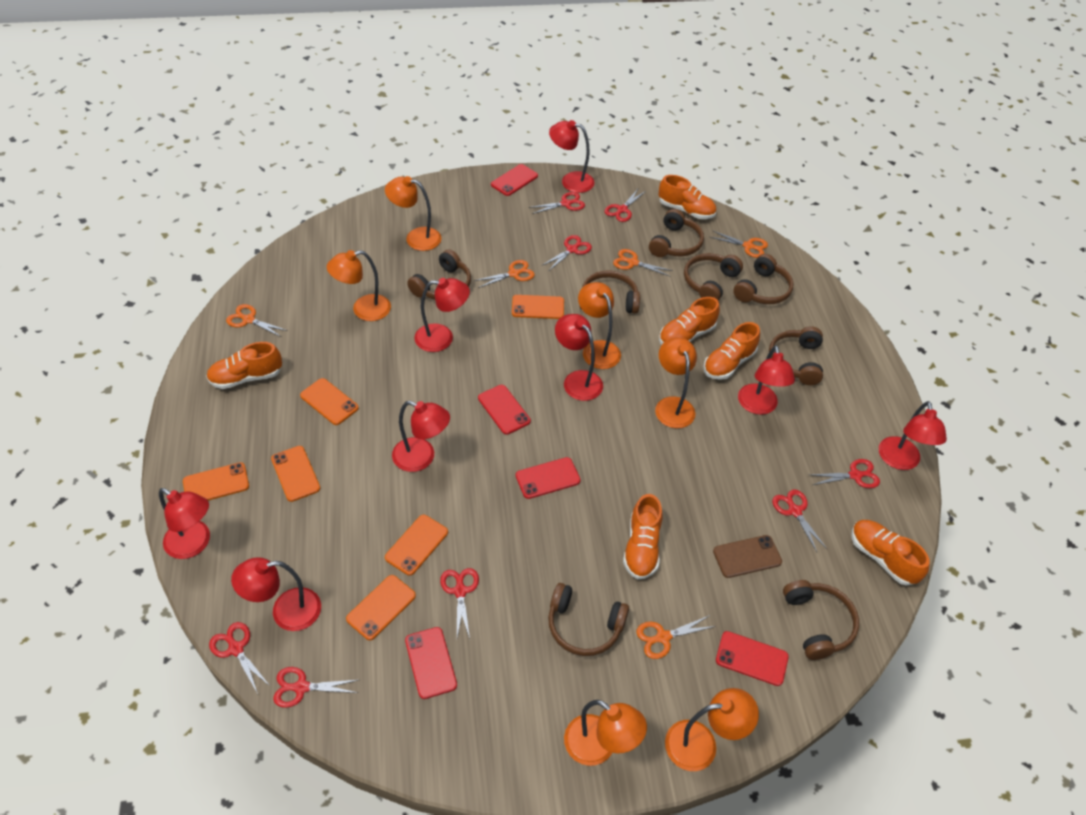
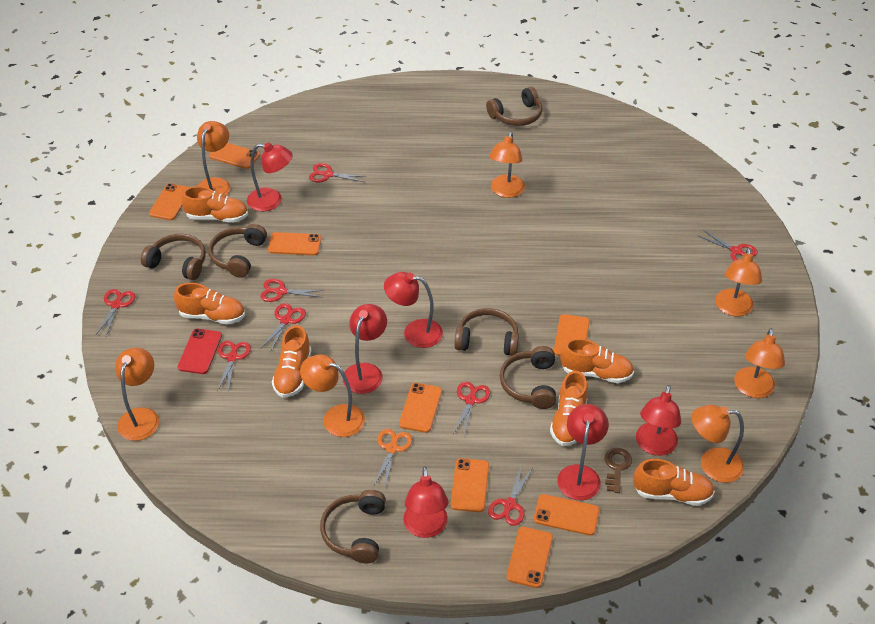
brown headphones: 8 -> 6
brown key: 0 -> 1
brown phone: 1 -> 0
orange lamp: 6 -> 7
orange phone: 6 -> 8
orange scissors: 5 -> 1
red lamp: 8 -> 6
red phone: 5 -> 1

